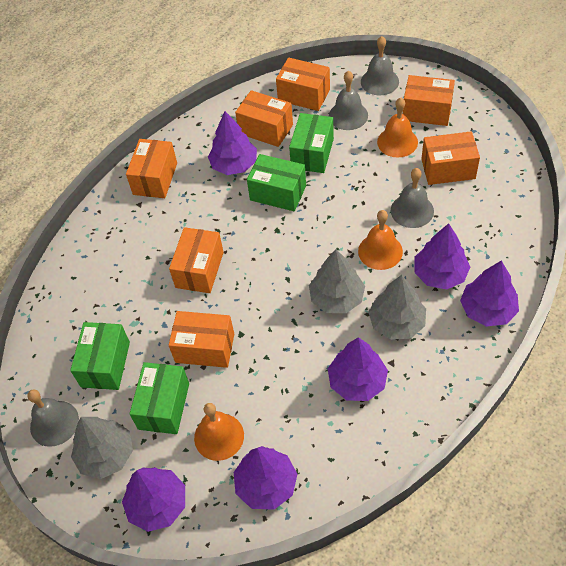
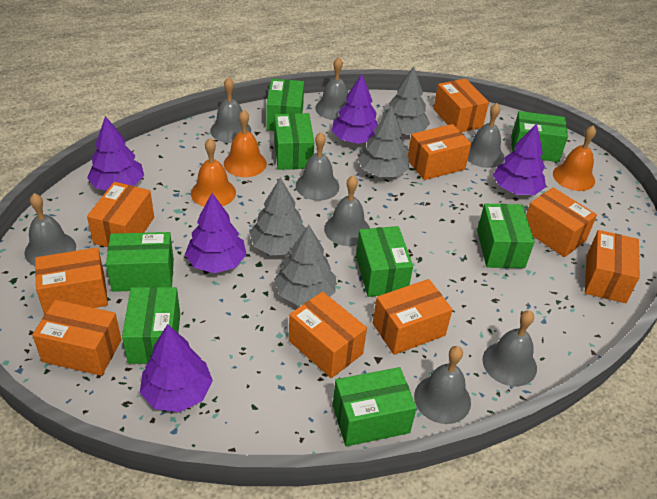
green box: 4 -> 8
grey bell: 4 -> 8
grey tree: 3 -> 4
orange box: 7 -> 9
purple tree: 6 -> 5

